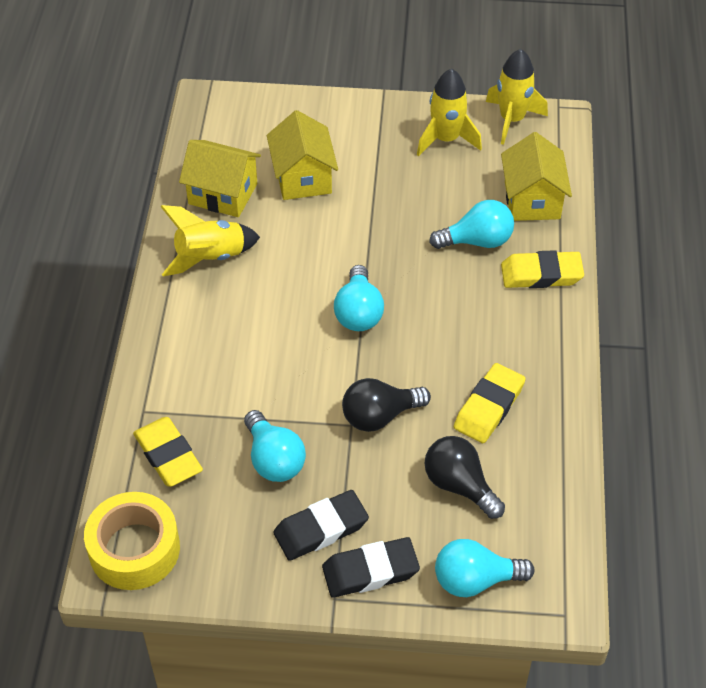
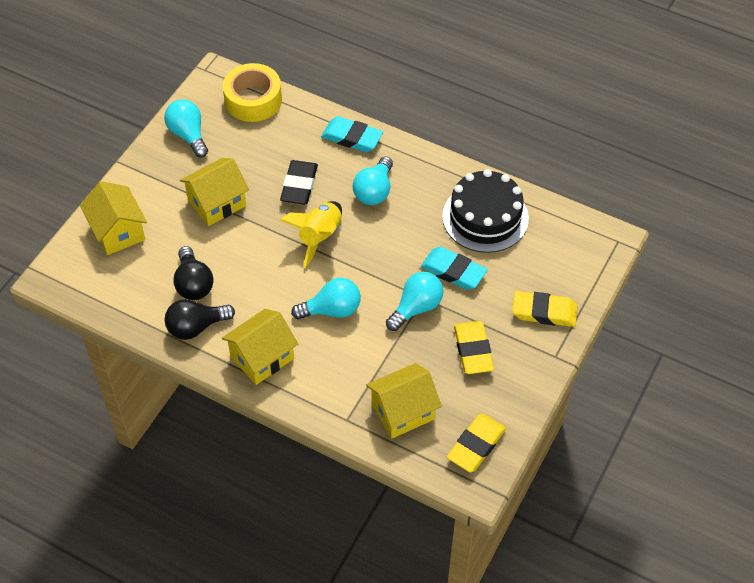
black cake: 0 -> 1
black eraser: 2 -> 1
turquoise eraser: 0 -> 2
yellow house: 3 -> 4
yellow rocket: 3 -> 1

